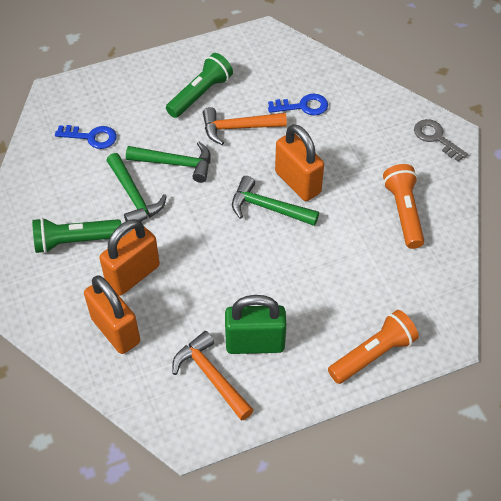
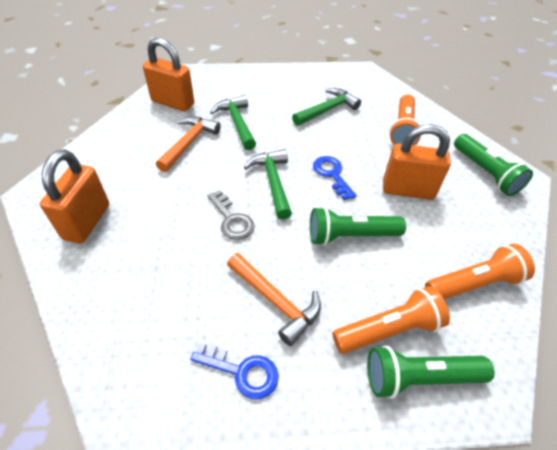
green flashlight: 2 -> 3
green padlock: 1 -> 0
orange flashlight: 2 -> 3

